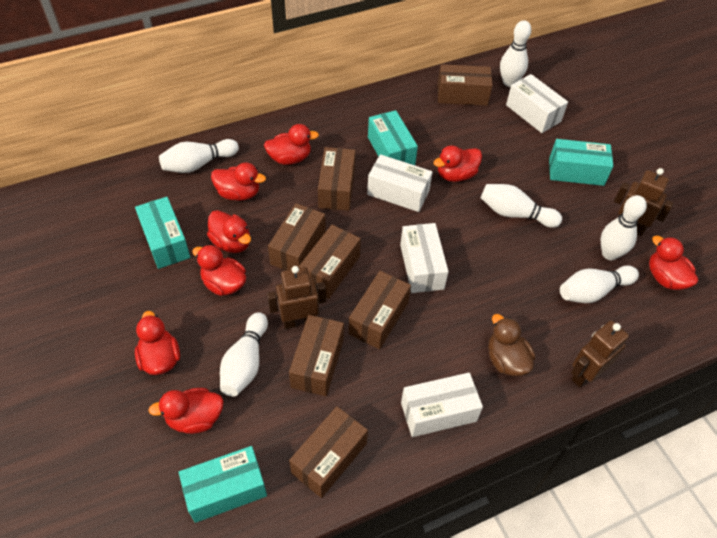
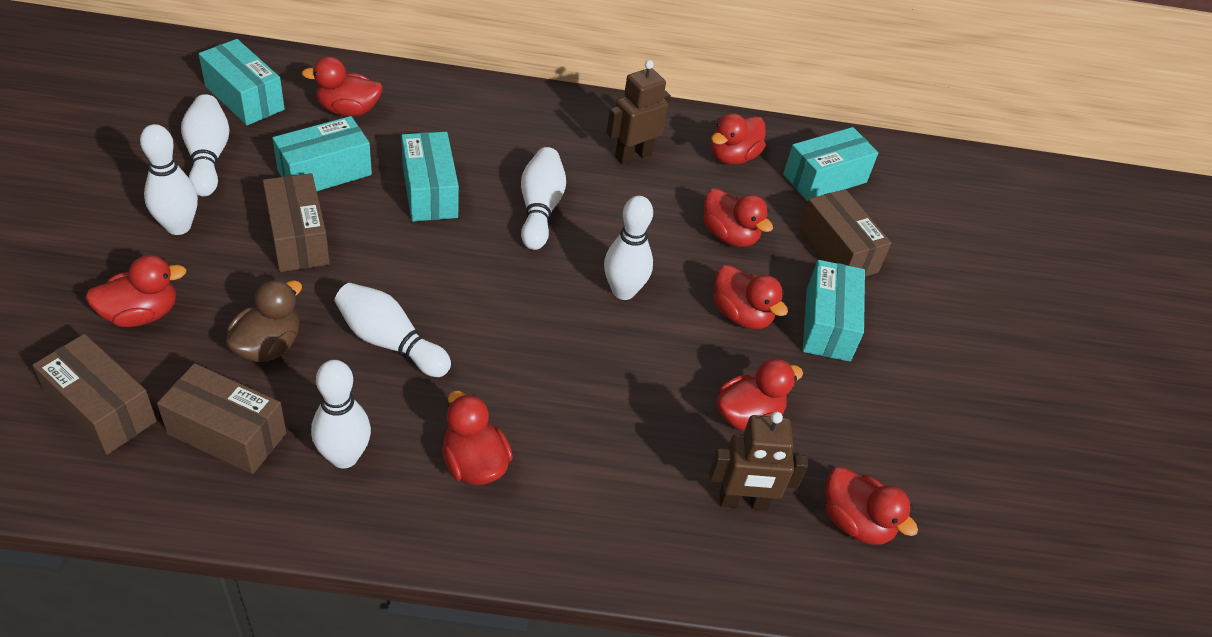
brown box: 7 -> 4
brown robot: 3 -> 2
turquoise box: 4 -> 5
white box: 4 -> 0

